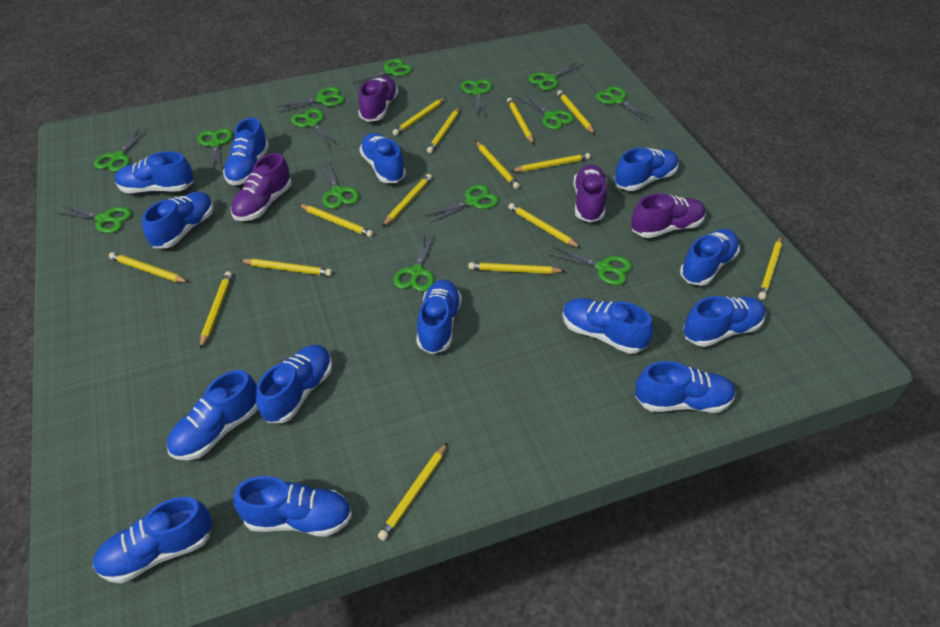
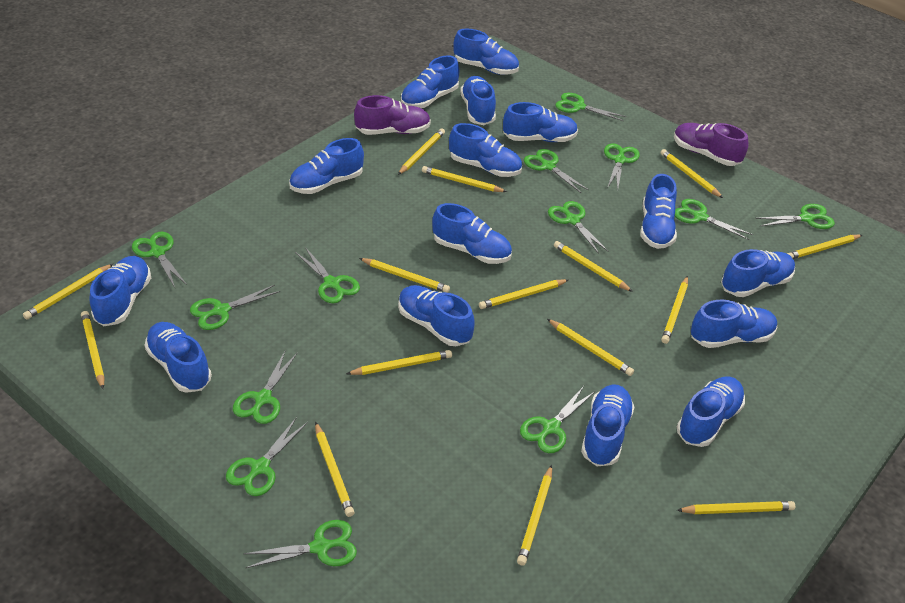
blue shoe: 14 -> 15
green scissors: 14 -> 13
purple shoe: 4 -> 2

